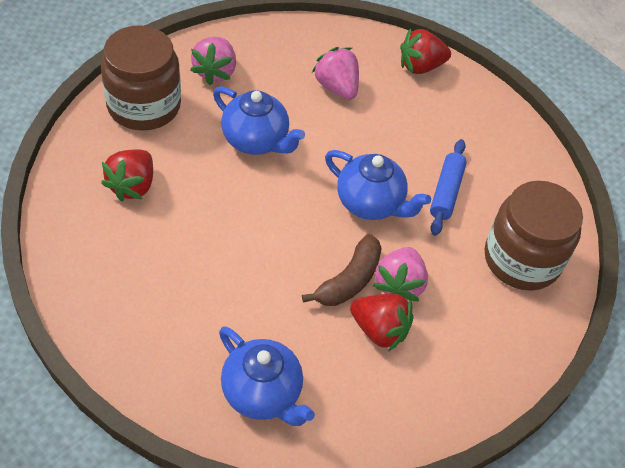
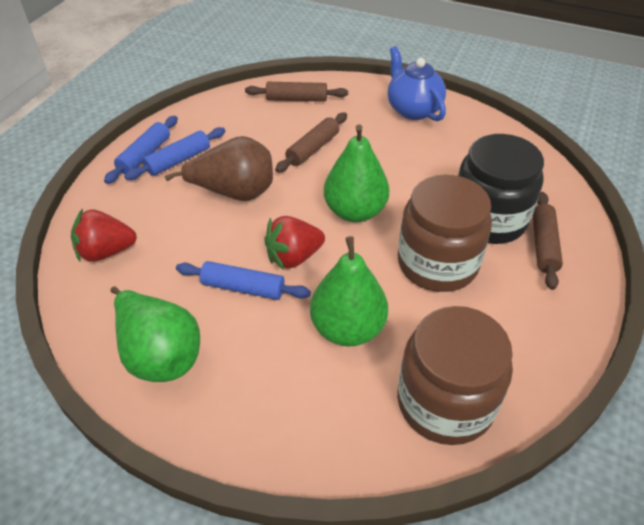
black jar: 0 -> 1
blue rolling pin: 1 -> 3
blue teapot: 3 -> 1
brown banana: 1 -> 0
brown pear: 0 -> 1
brown rolling pin: 0 -> 3
green pear: 0 -> 3
pink strawberry: 3 -> 0
red strawberry: 3 -> 2

